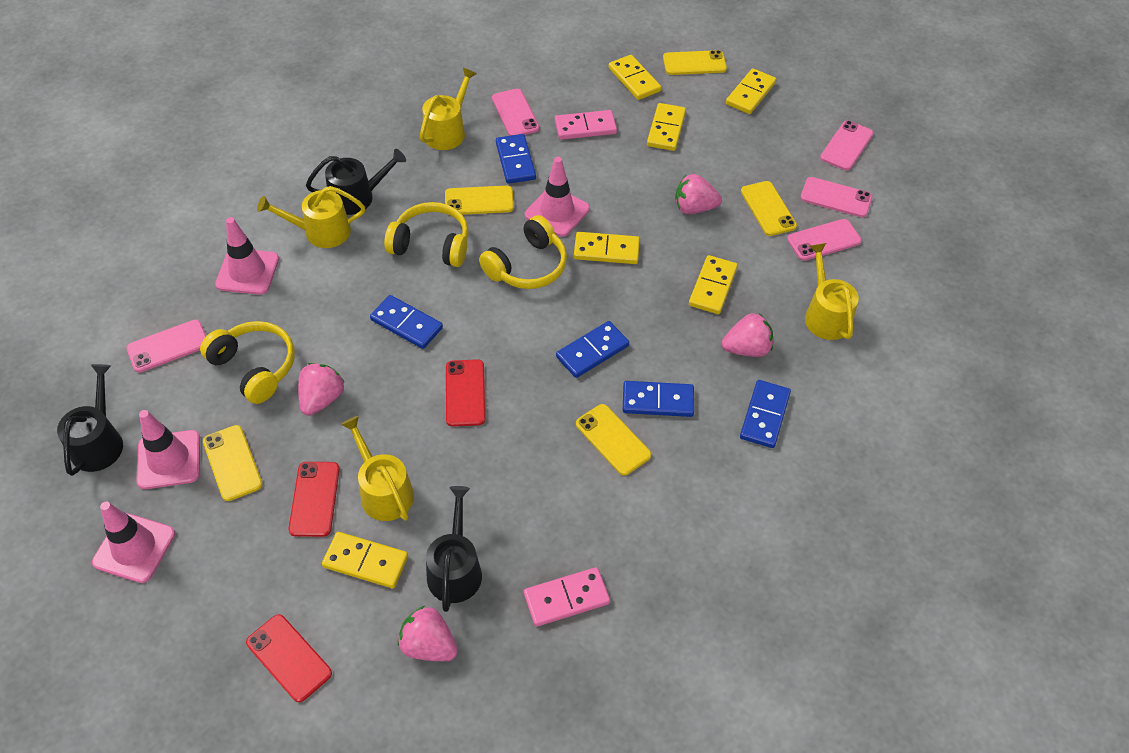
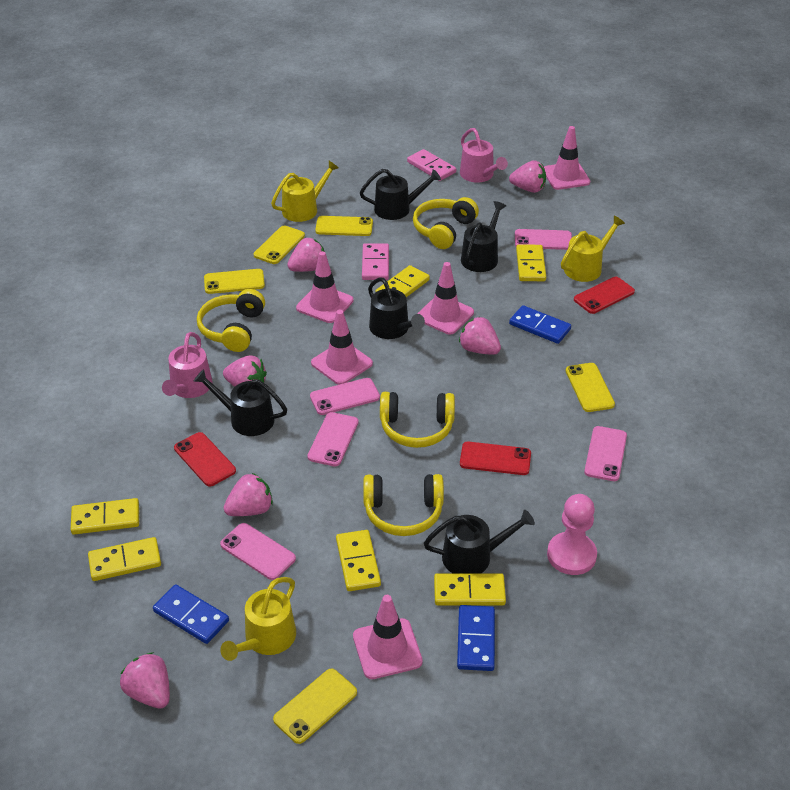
black watering can: 3 -> 5
blue domino: 5 -> 3
pink pawn: 0 -> 1
pink strawberry: 4 -> 6
pink traffic cone: 4 -> 5
pink watering can: 0 -> 2
yellow headphones: 3 -> 4
yellow watering can: 4 -> 3

